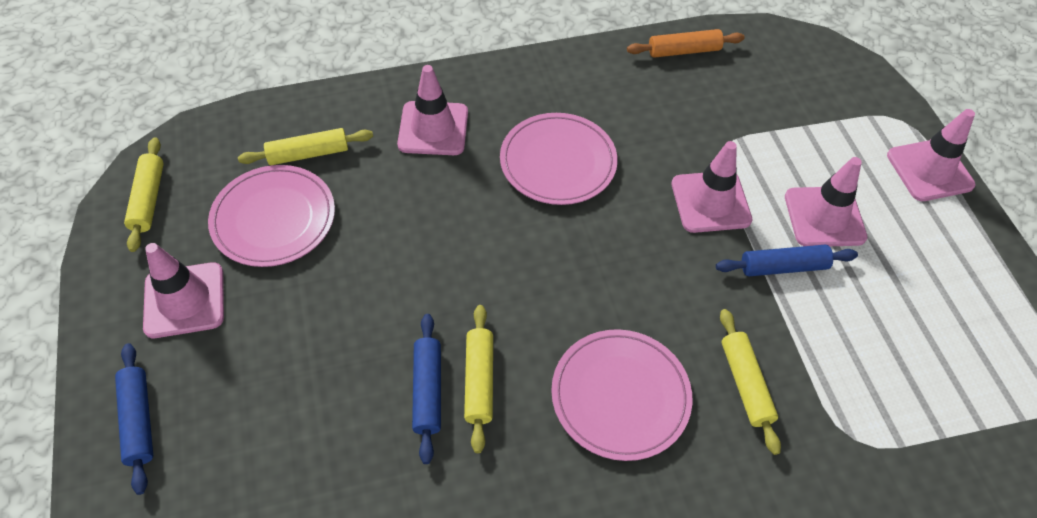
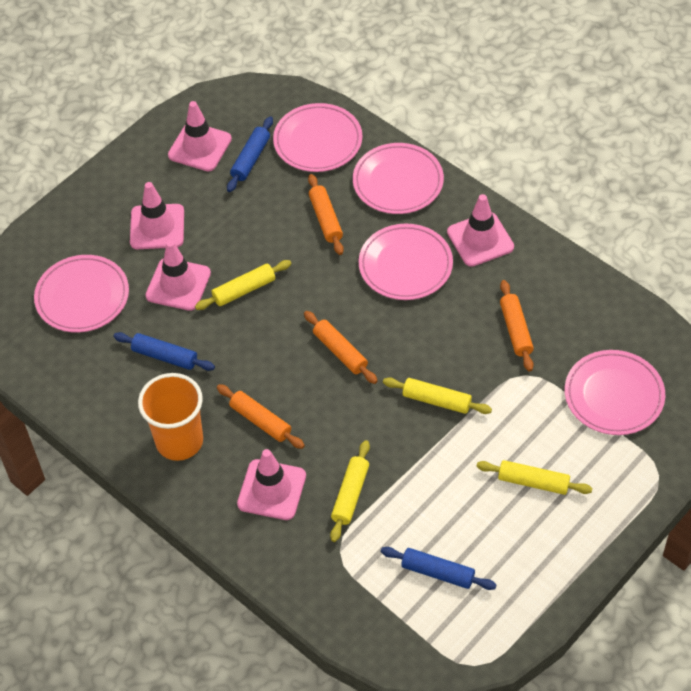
orange cup: 0 -> 1
orange rolling pin: 1 -> 4
pink plate: 3 -> 5

